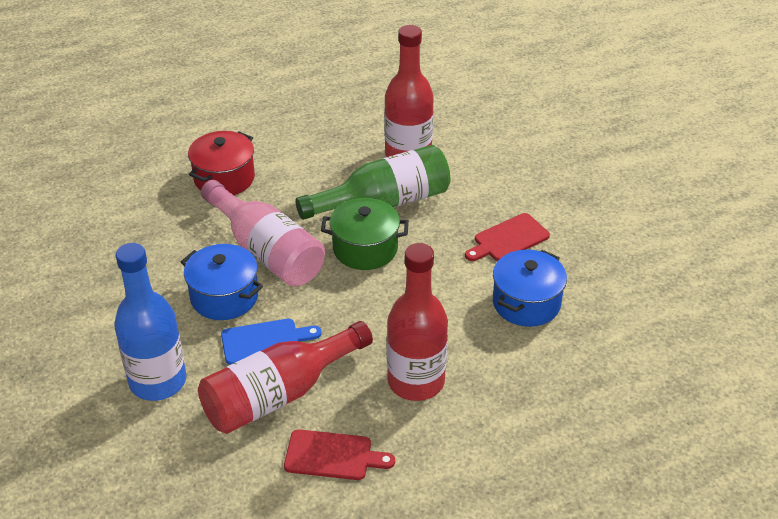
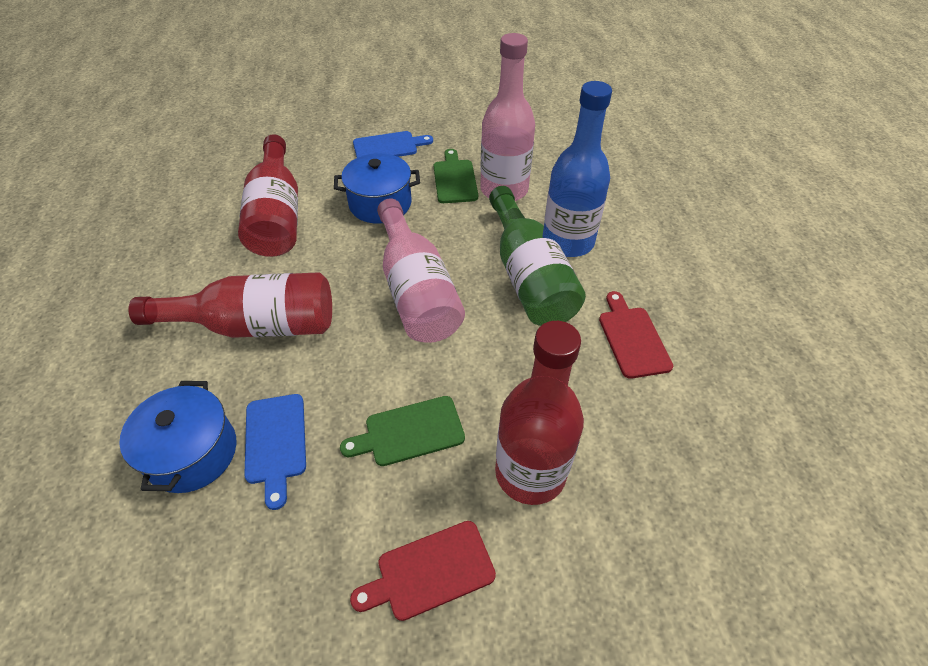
blue cutting board: 1 -> 2
green cutting board: 0 -> 2
green pot: 1 -> 0
pink bottle: 1 -> 2
red pot: 1 -> 0

